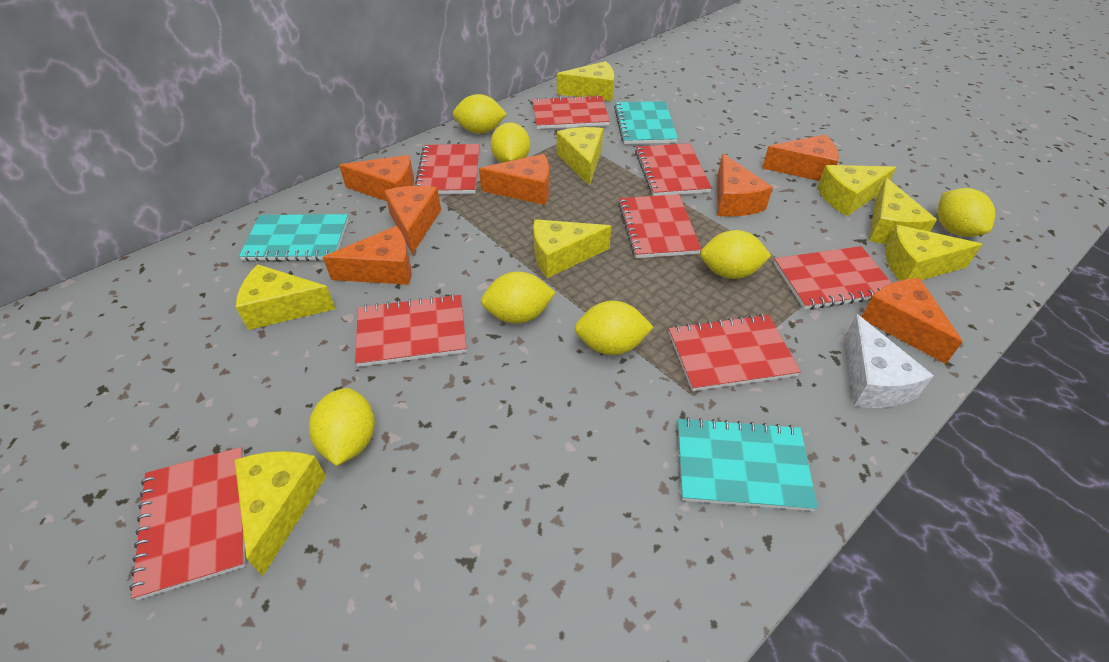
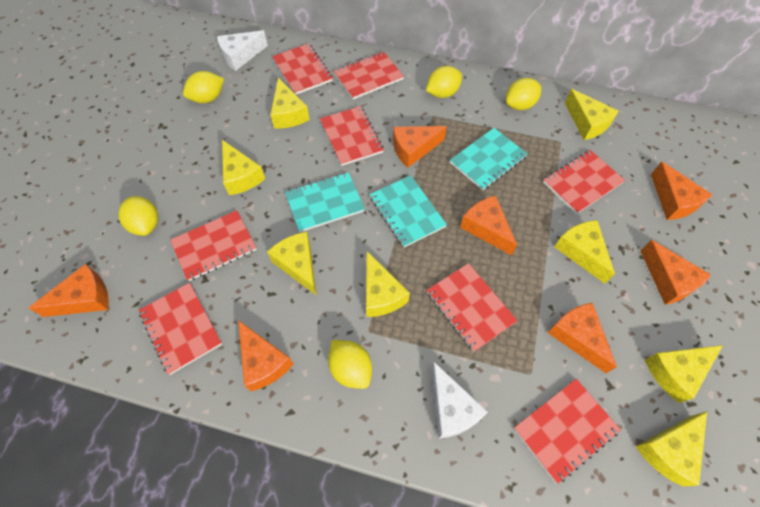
white cheese: 1 -> 2
yellow lemon: 7 -> 5

